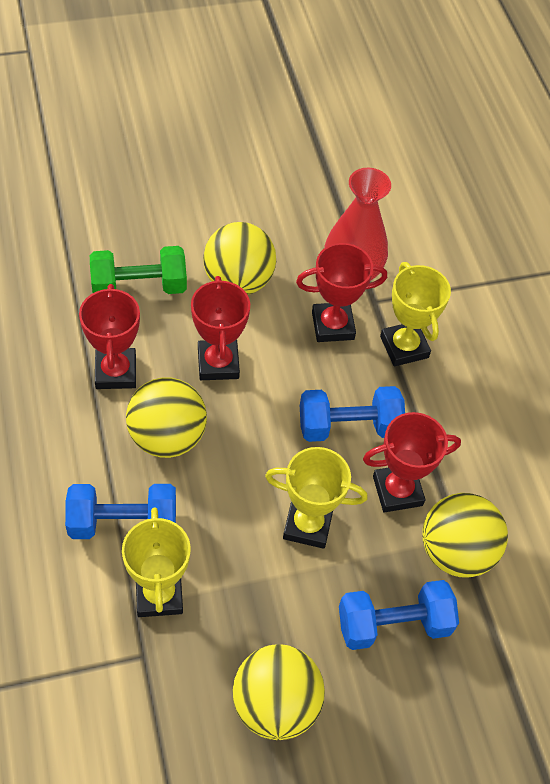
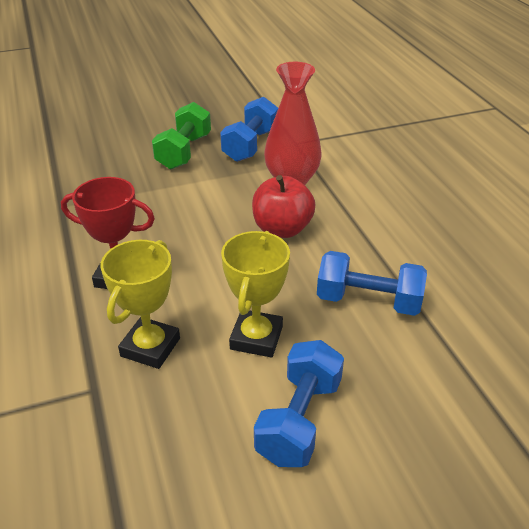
red apple: 0 -> 1
red trophy: 4 -> 1
yellow ball: 4 -> 0
yellow trophy: 3 -> 2

